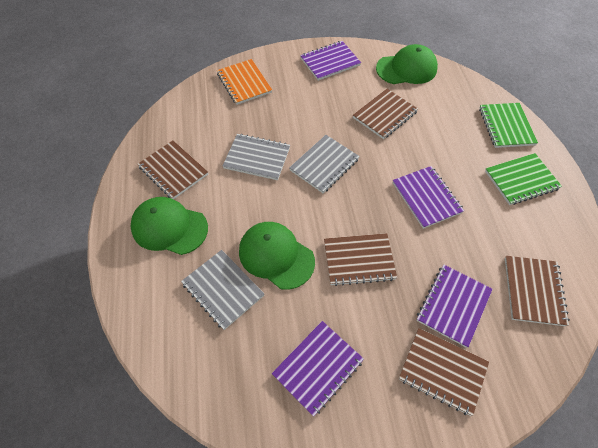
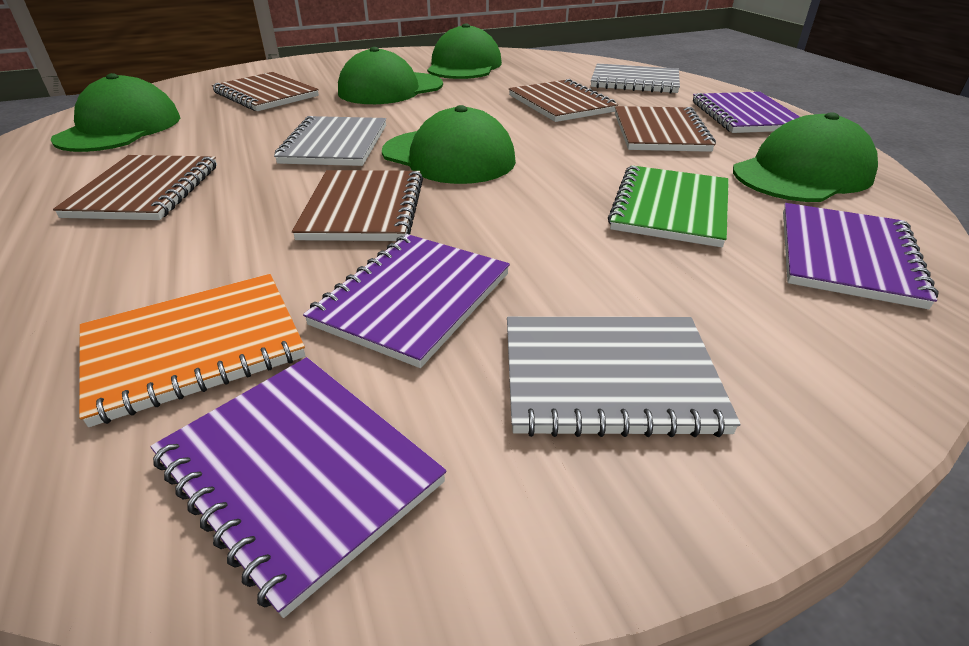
green cap: 3 -> 5
green notebook: 2 -> 1

